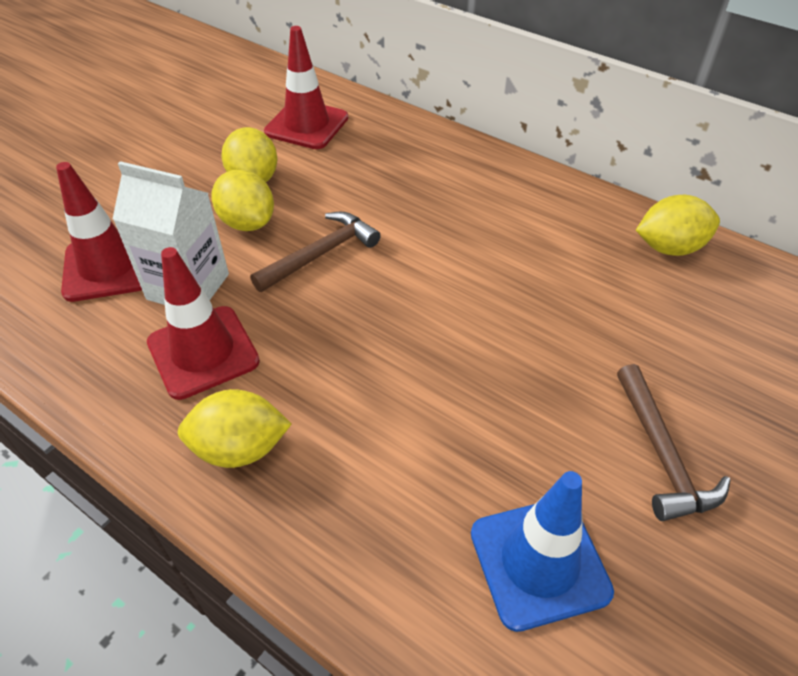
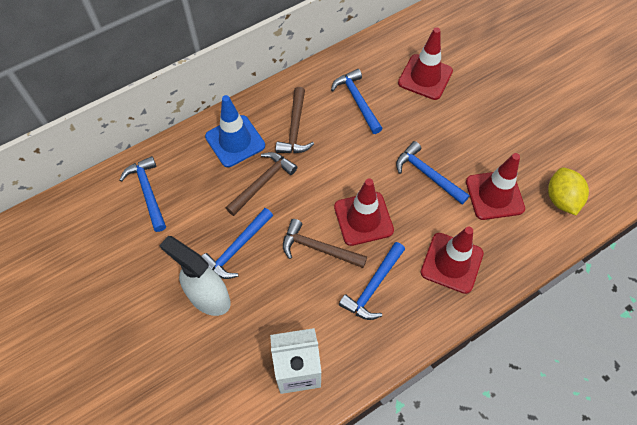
blue hammer: 0 -> 5
brown hammer: 2 -> 3
red traffic cone: 3 -> 4
white spray bottle: 0 -> 1
yellow lemon: 4 -> 1

